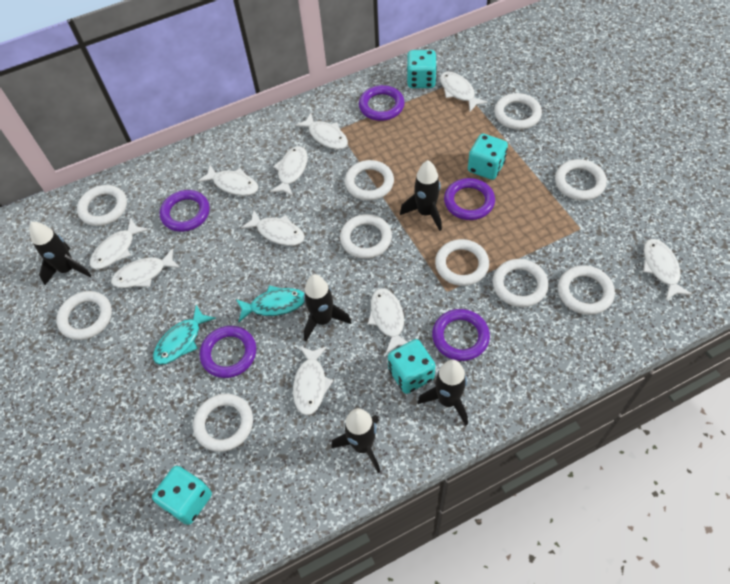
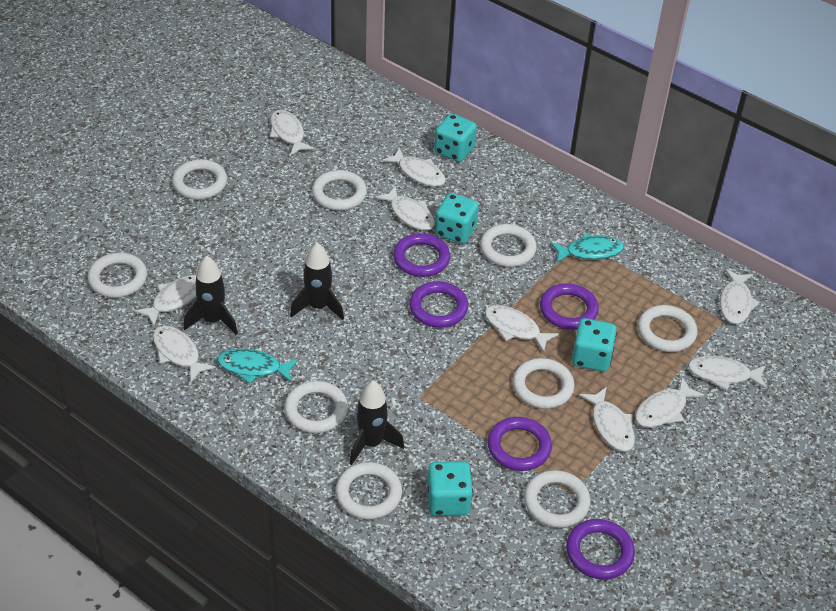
black rocket: 5 -> 3
white ring: 10 -> 9

